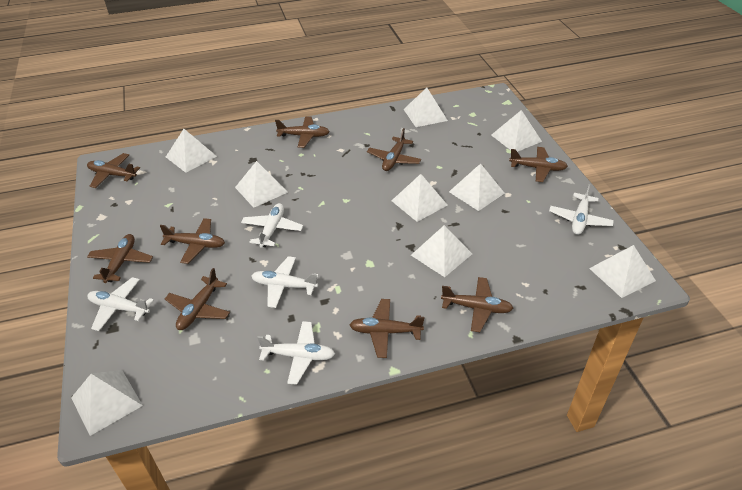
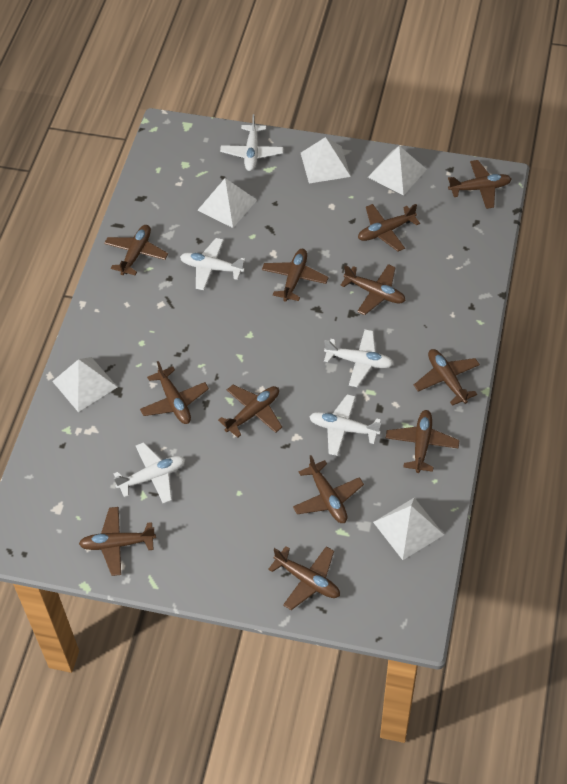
brown plane: 9 -> 12
white pyramid: 9 -> 5

